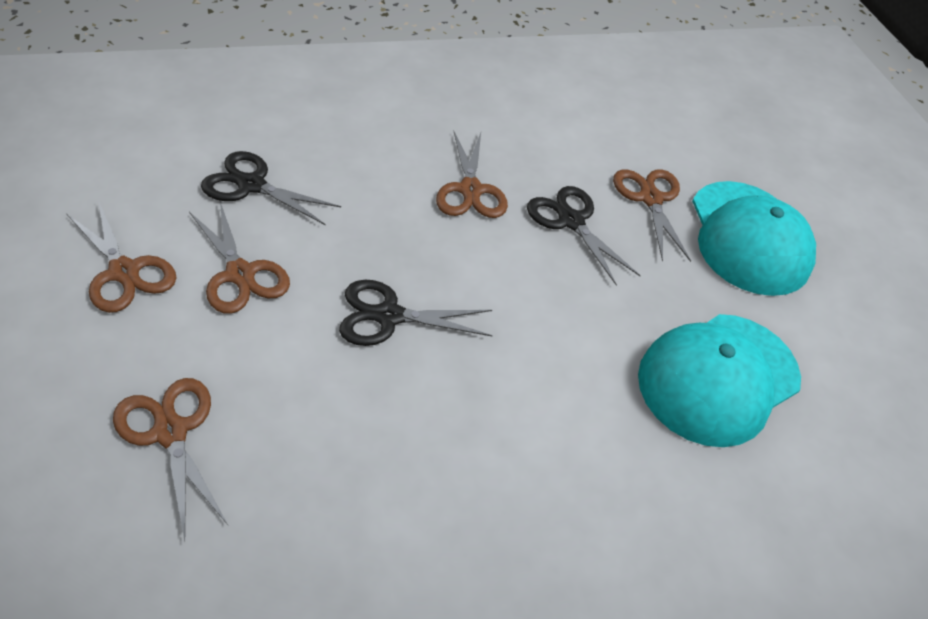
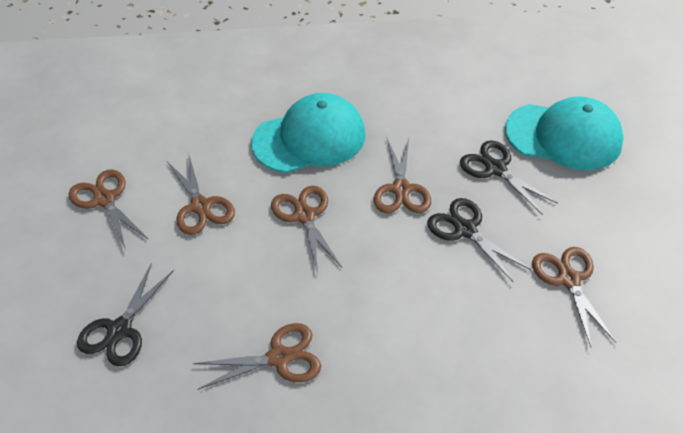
brown scissors: 5 -> 6

